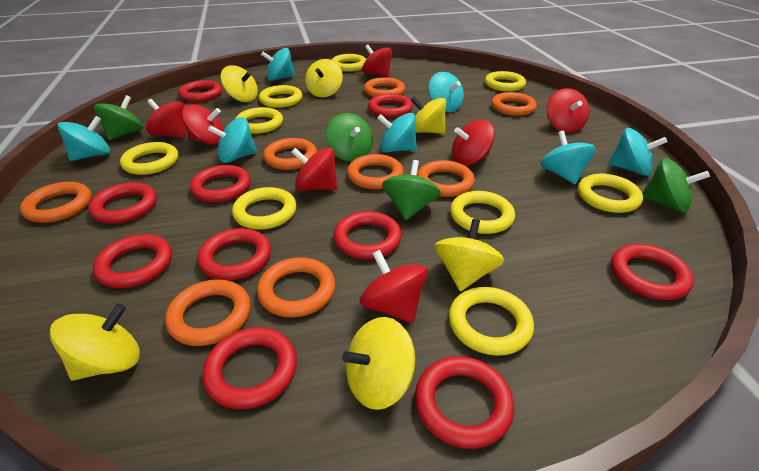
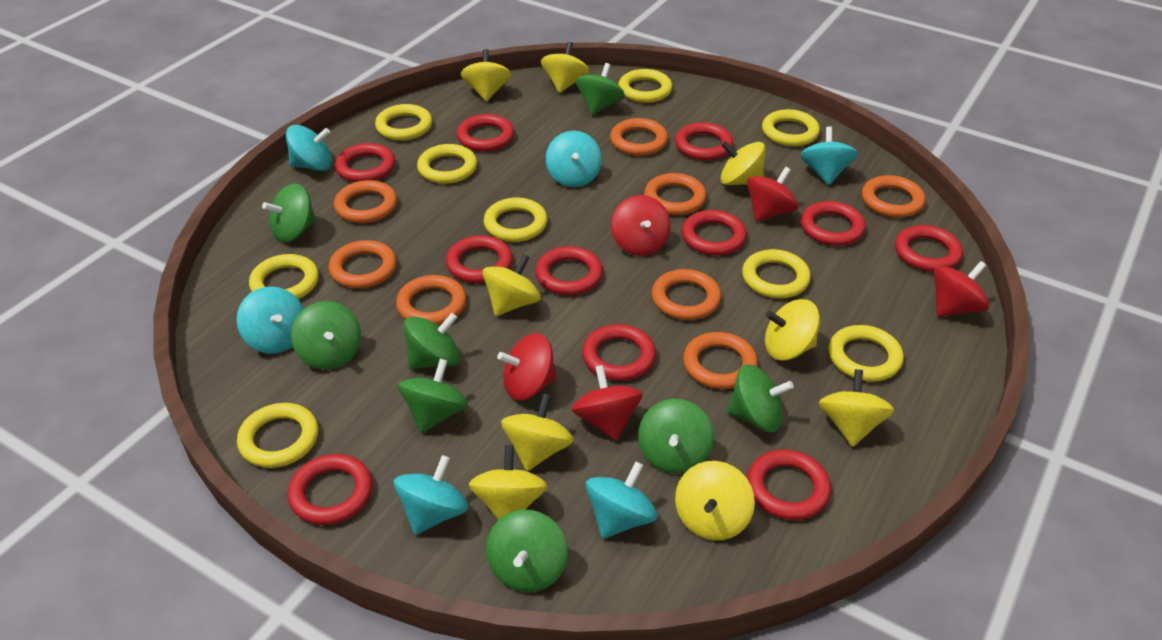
green spinning top: 4 -> 8
red ring: 10 -> 11
red spinning top: 7 -> 5
turquoise spinning top: 7 -> 6
yellow spinning top: 6 -> 9

